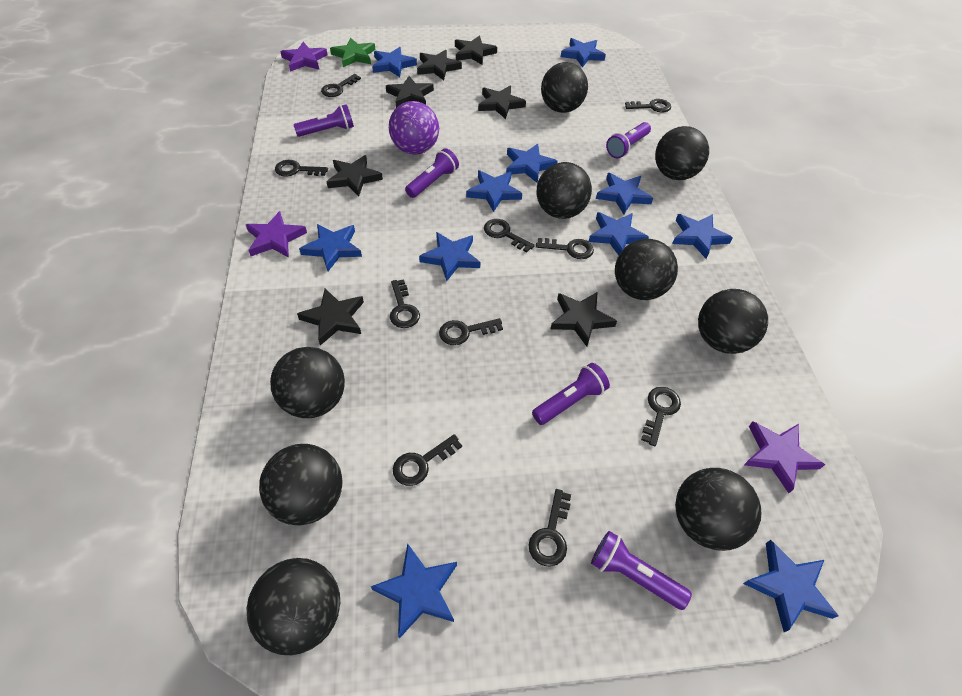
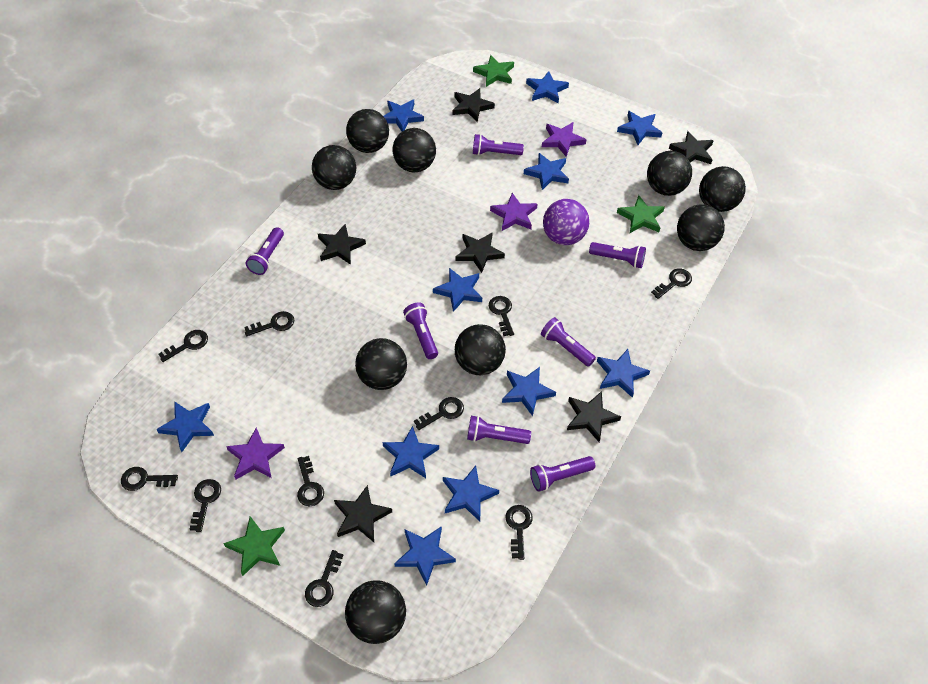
black star: 7 -> 6
green star: 1 -> 3
purple flashlight: 5 -> 7

